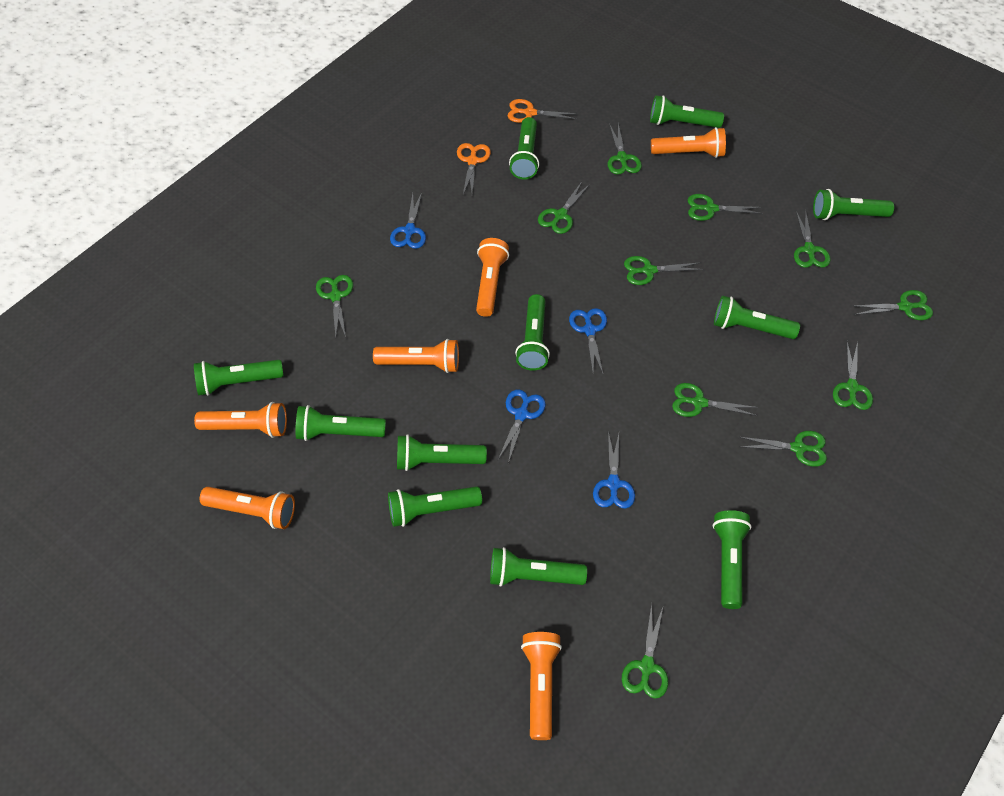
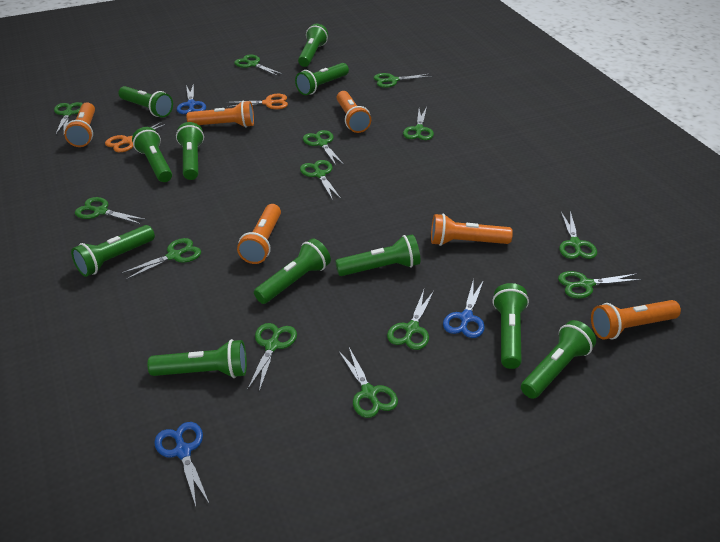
blue scissors: 4 -> 3
green scissors: 11 -> 13

